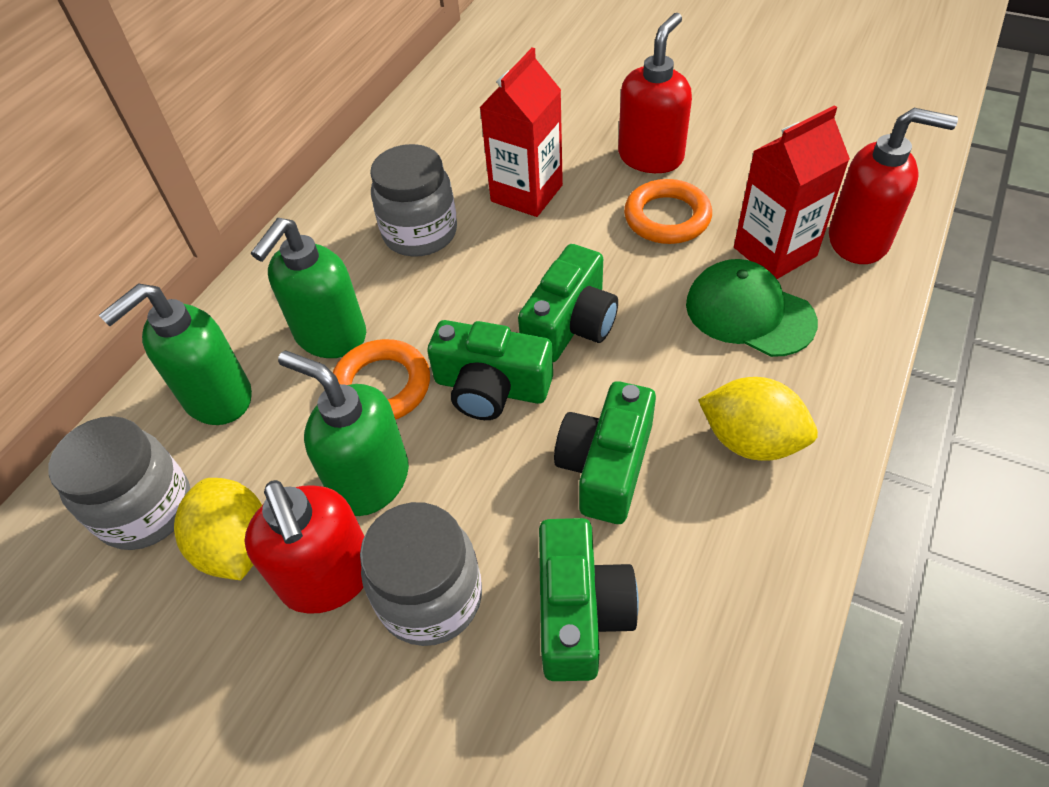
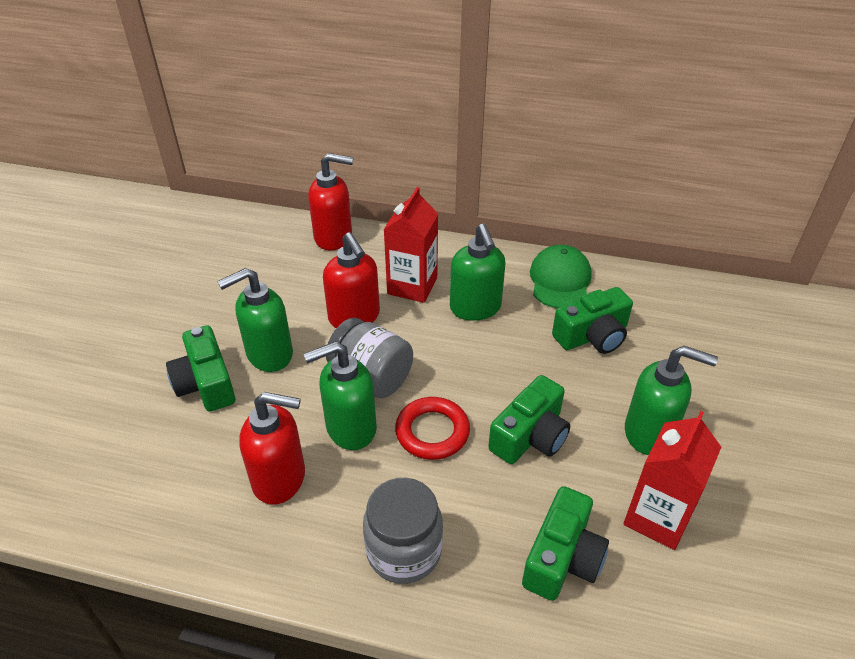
green soap dispenser: 3 -> 4
grey jar: 3 -> 2
orange ring: 2 -> 0
red ring: 0 -> 1
yellow lemon: 2 -> 0

